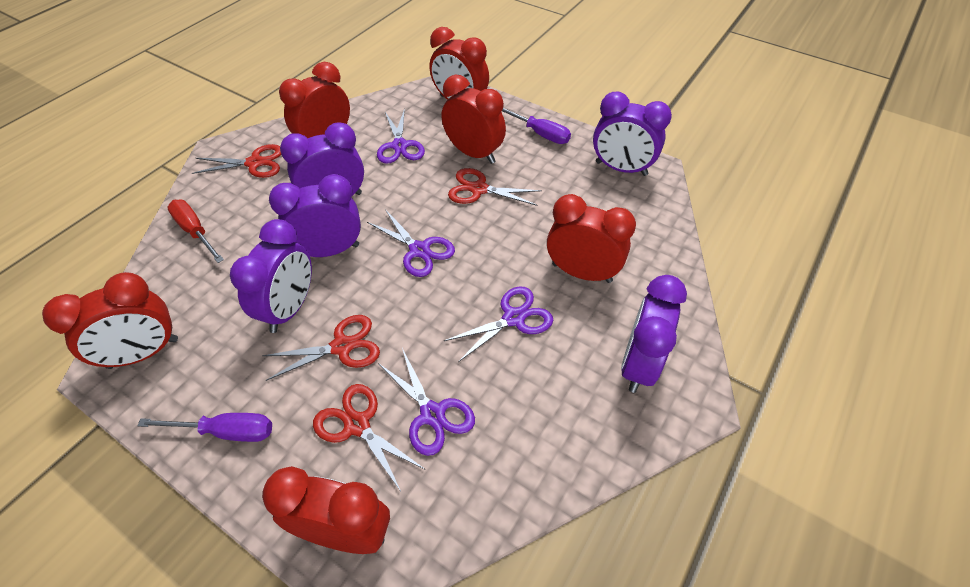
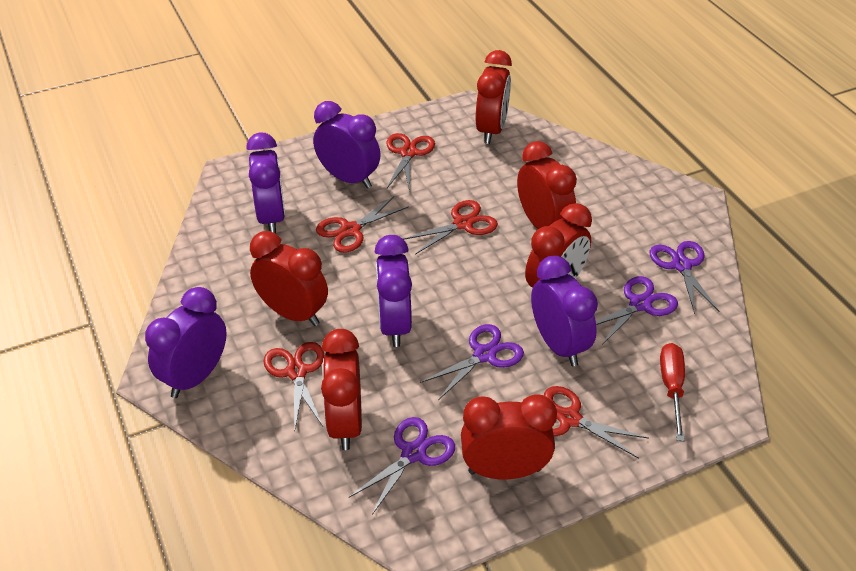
purple screwdriver: 2 -> 0
red scissors: 4 -> 5

